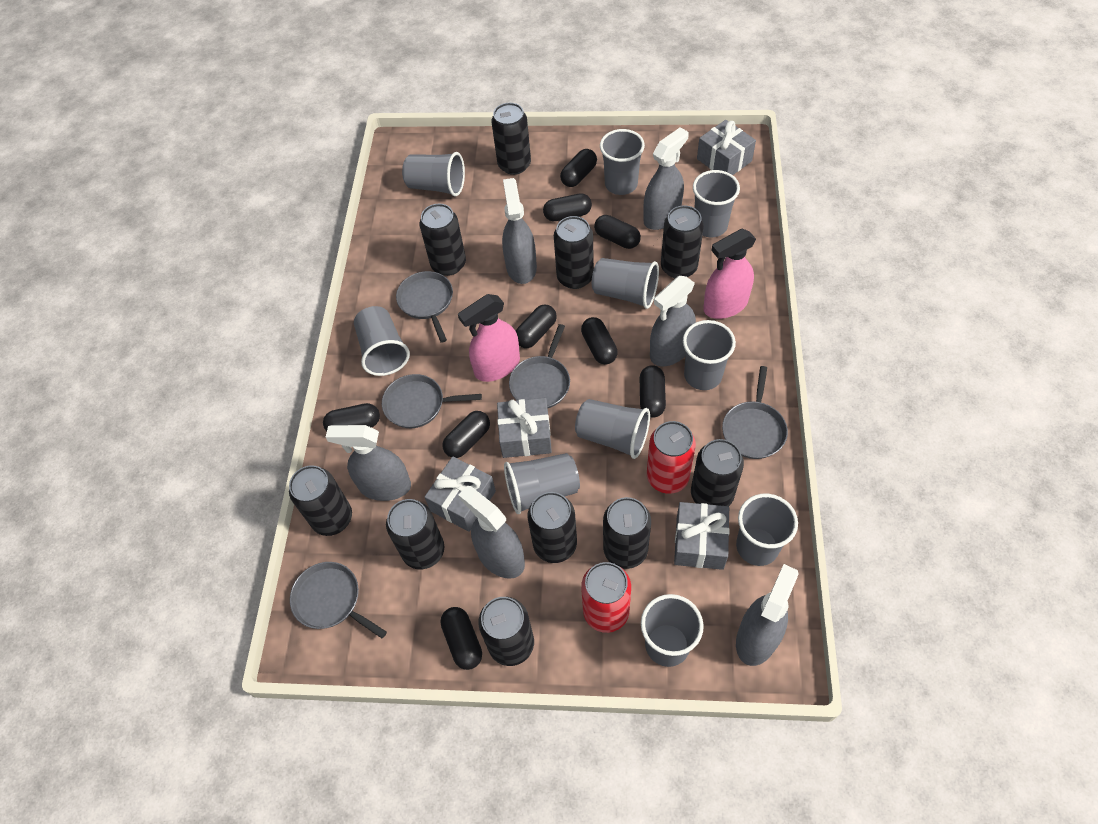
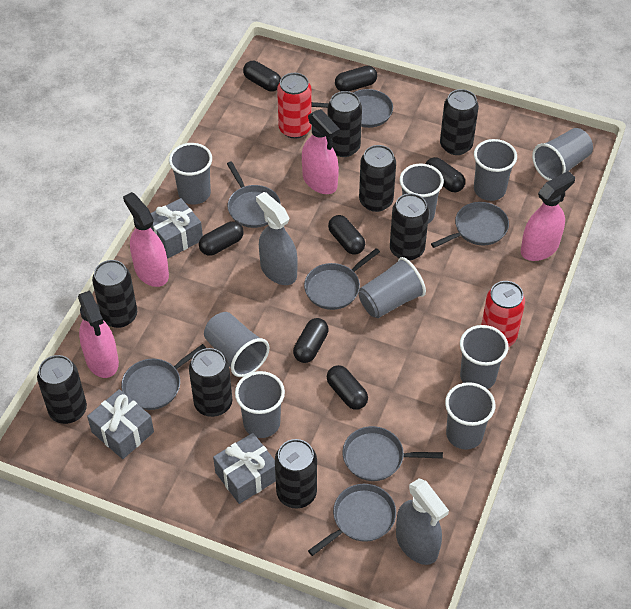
black can: 10 -> 8
black capsule: 9 -> 7
grey cup: 10 -> 9
grey gift: 4 -> 3
grey pan: 5 -> 7
grey spray bottle: 6 -> 2
pink spray bottle: 2 -> 4

